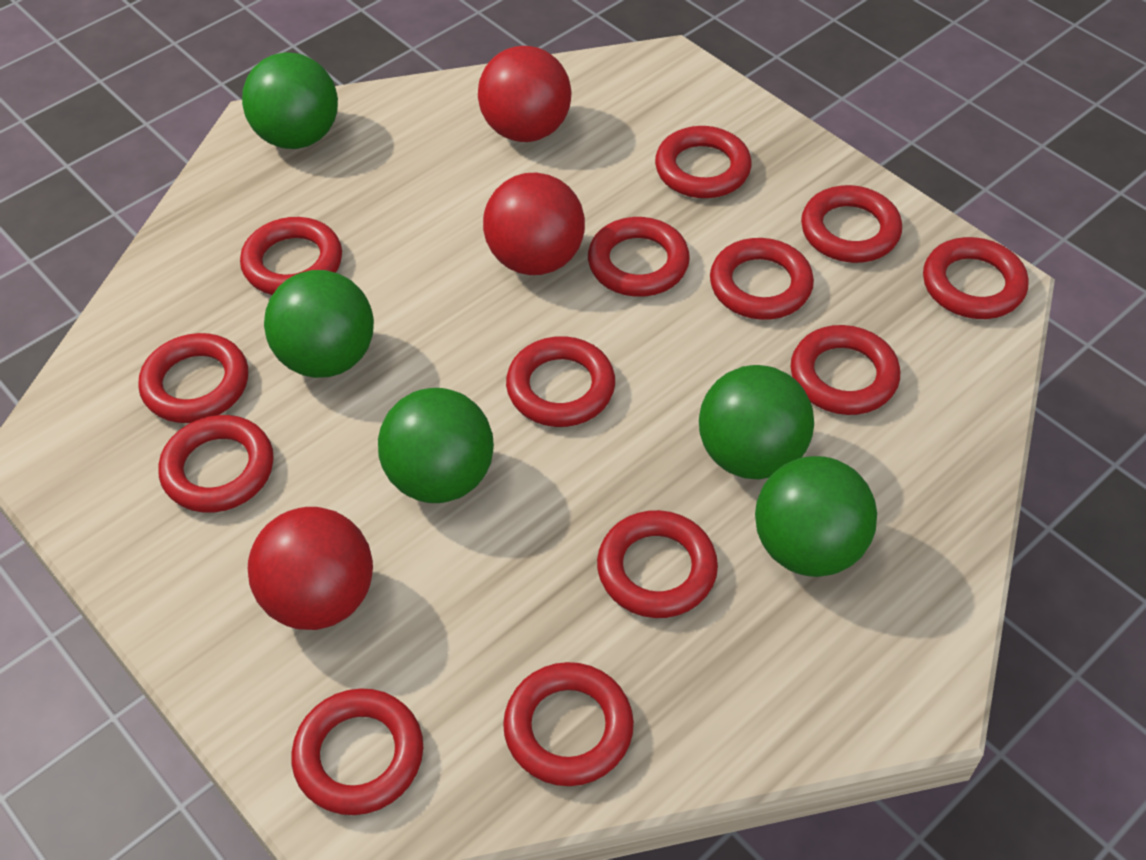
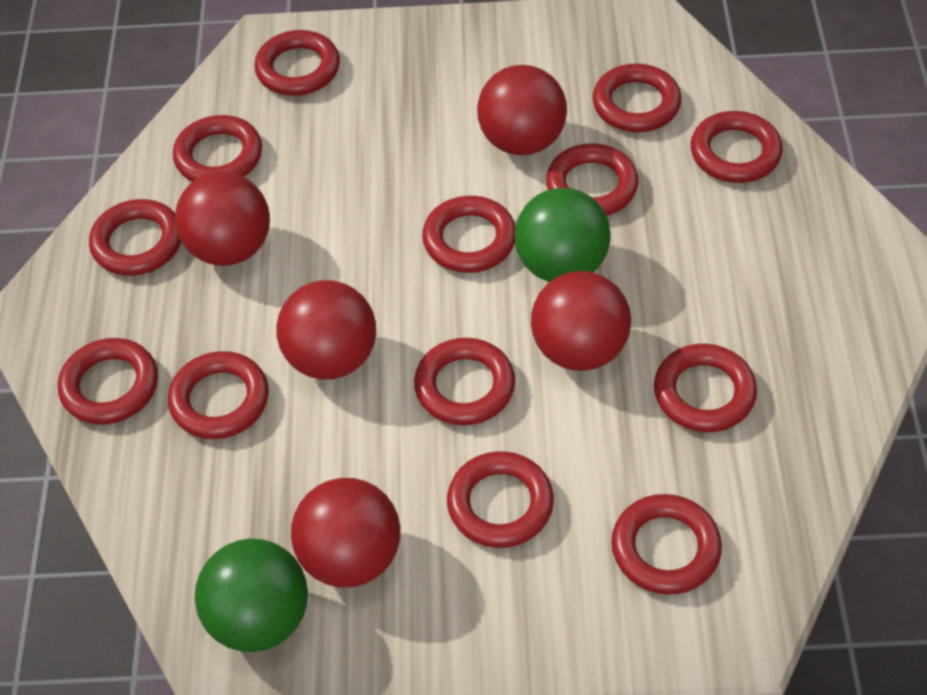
green ball: 5 -> 2
red ball: 3 -> 5

